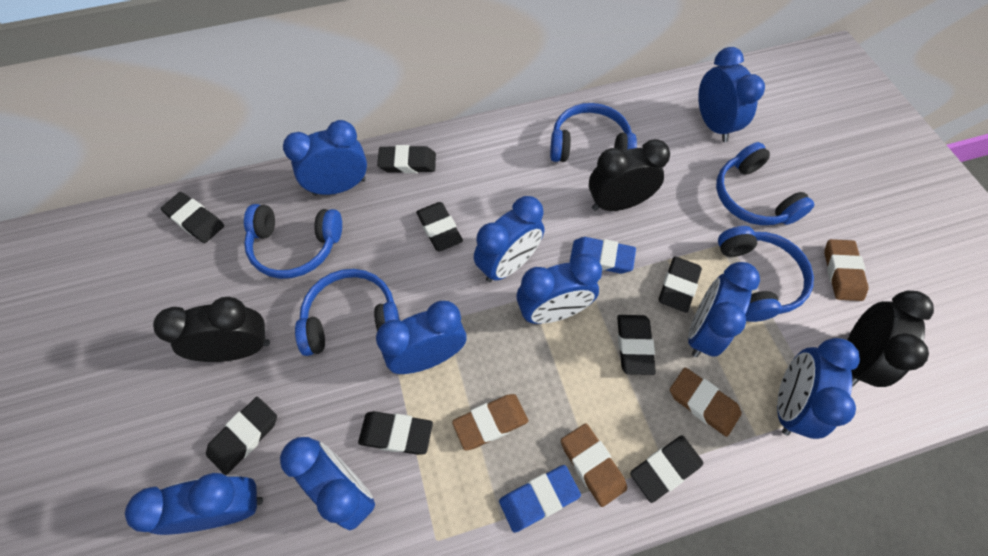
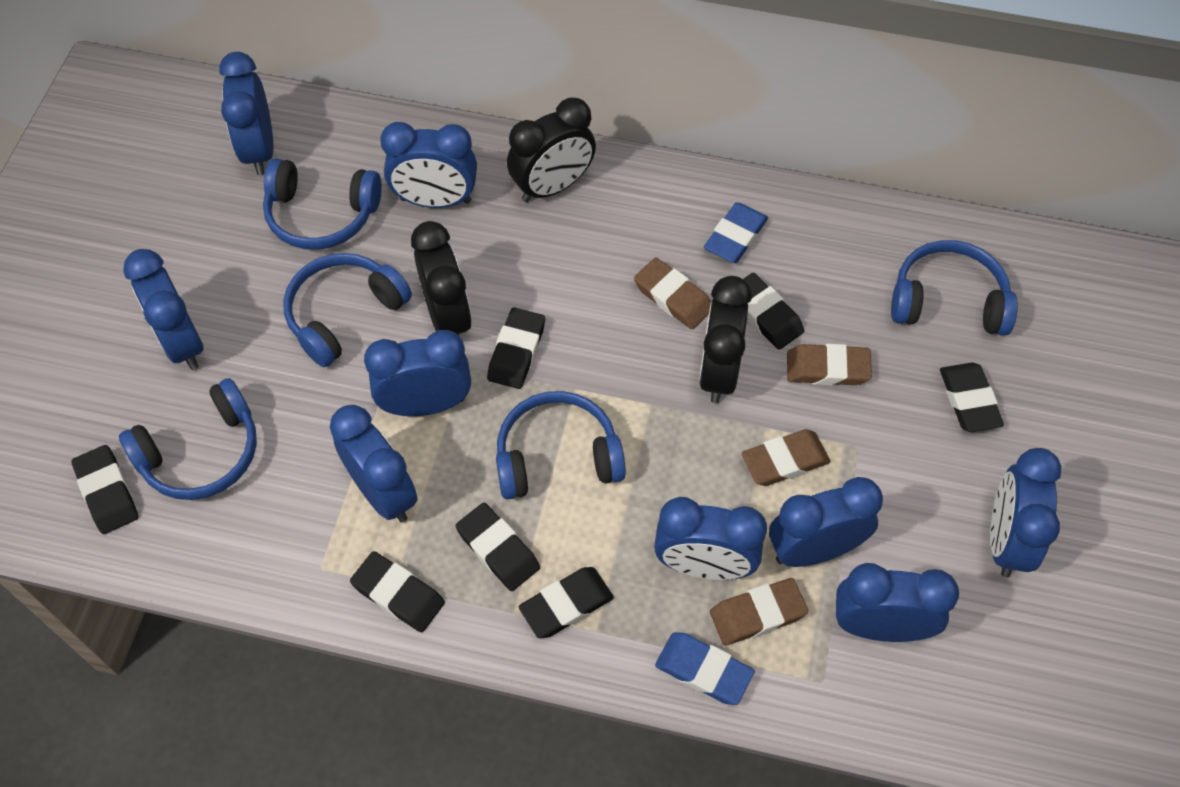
black eraser: 8 -> 7

